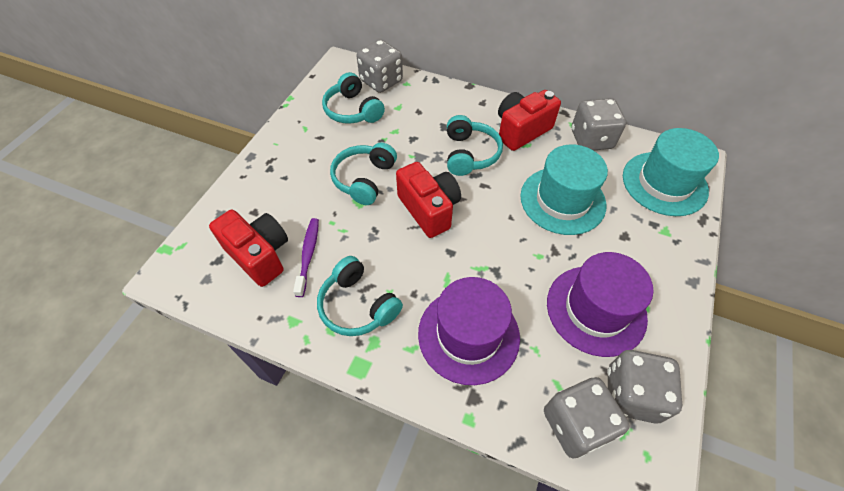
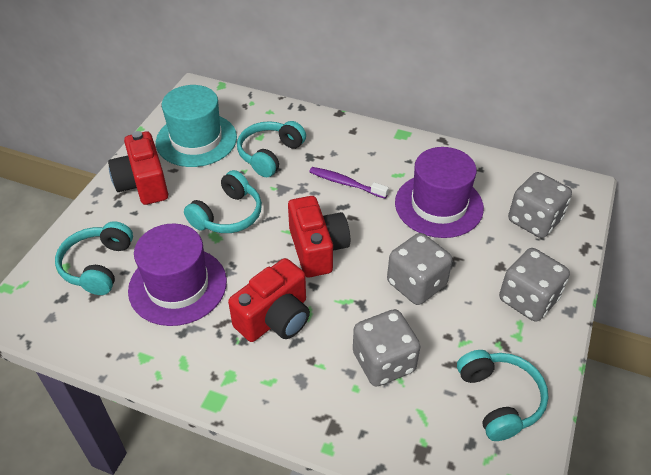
turquoise hat: 2 -> 1

